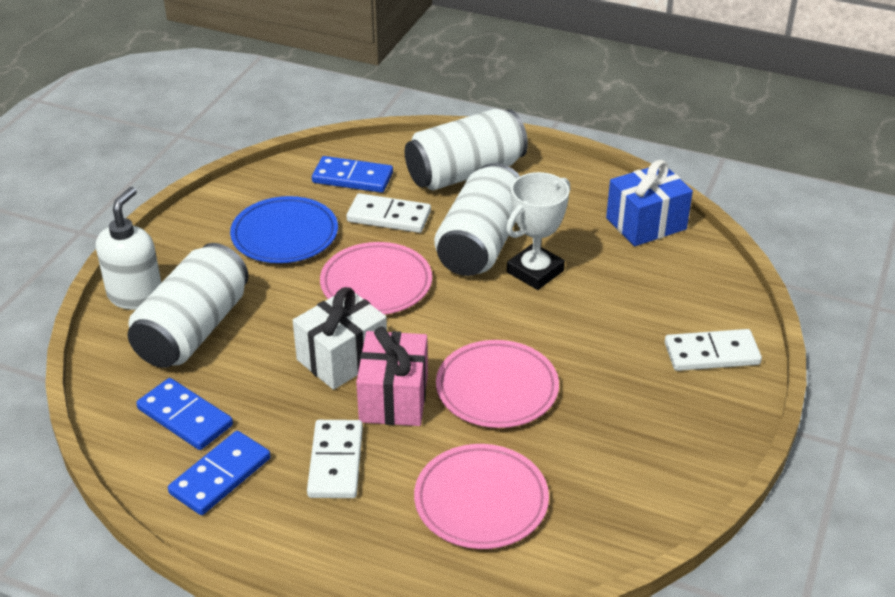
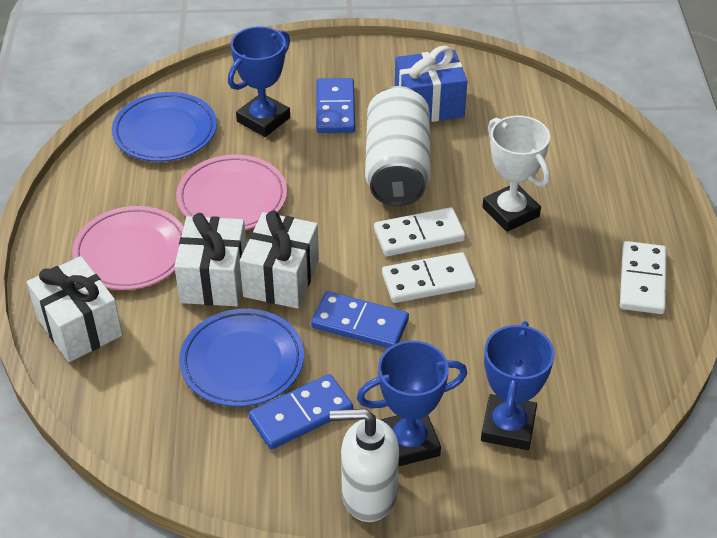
blue plate: 1 -> 2
blue trophy: 0 -> 3
pink gift: 1 -> 0
pink plate: 3 -> 2
white can: 3 -> 1
white gift: 1 -> 3

